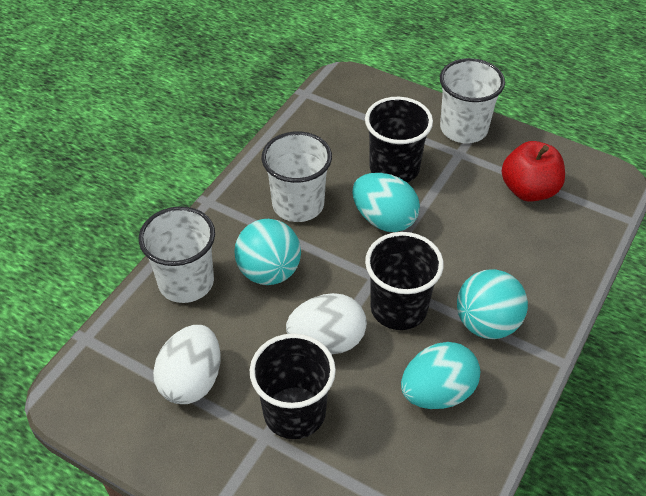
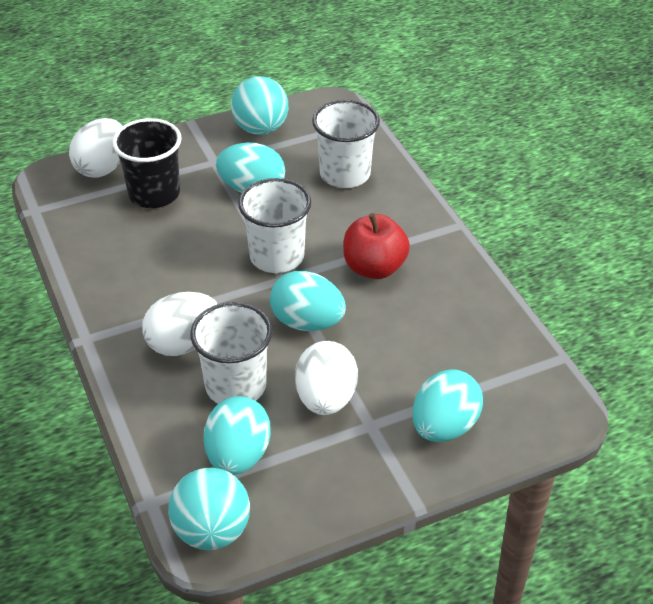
black cup: 3 -> 1
turquoise egg: 2 -> 4
white egg: 2 -> 3

